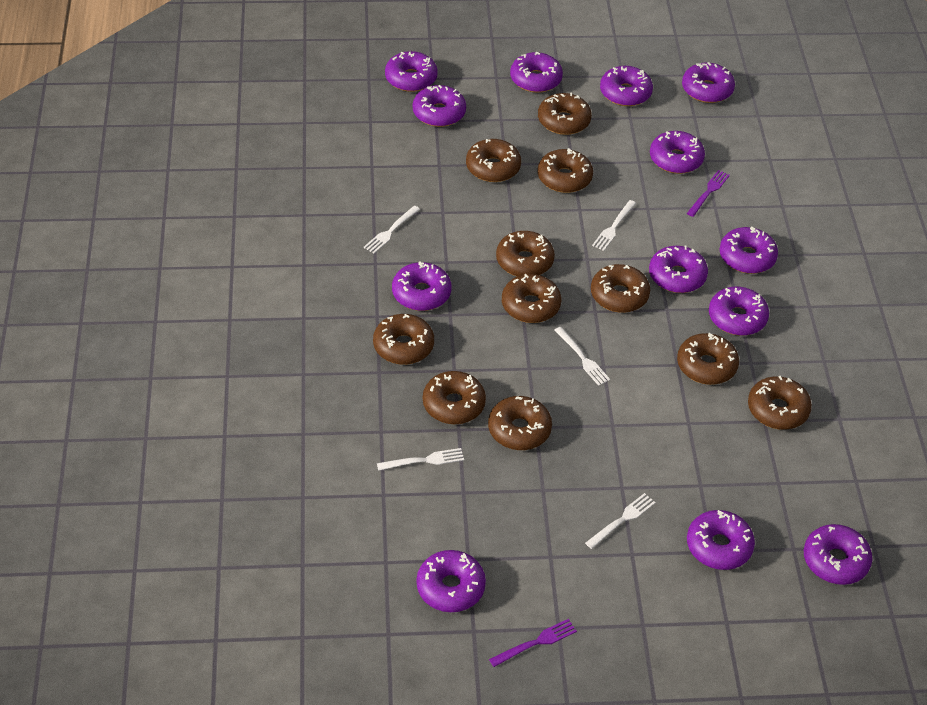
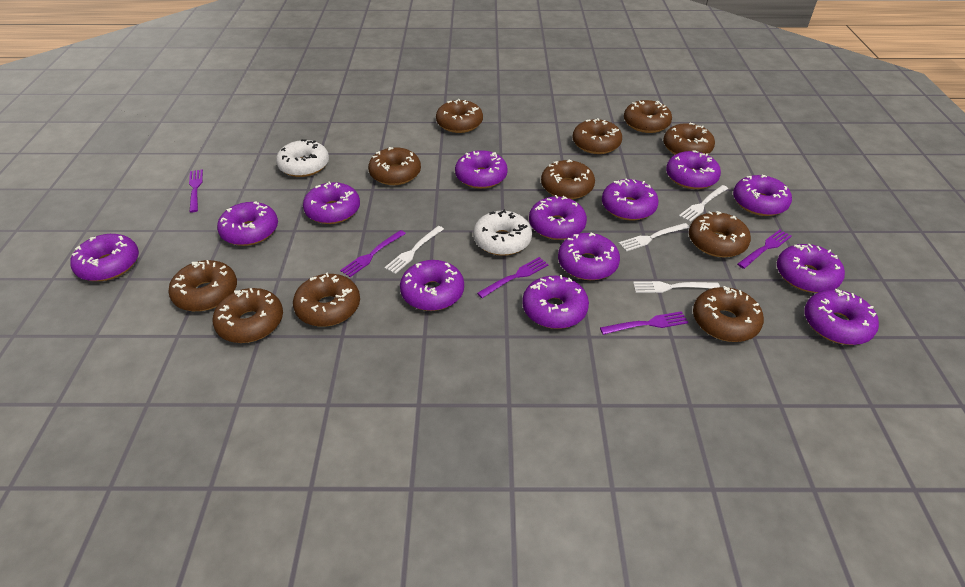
purple fork: 2 -> 5
white donut: 0 -> 2
white fork: 5 -> 4

